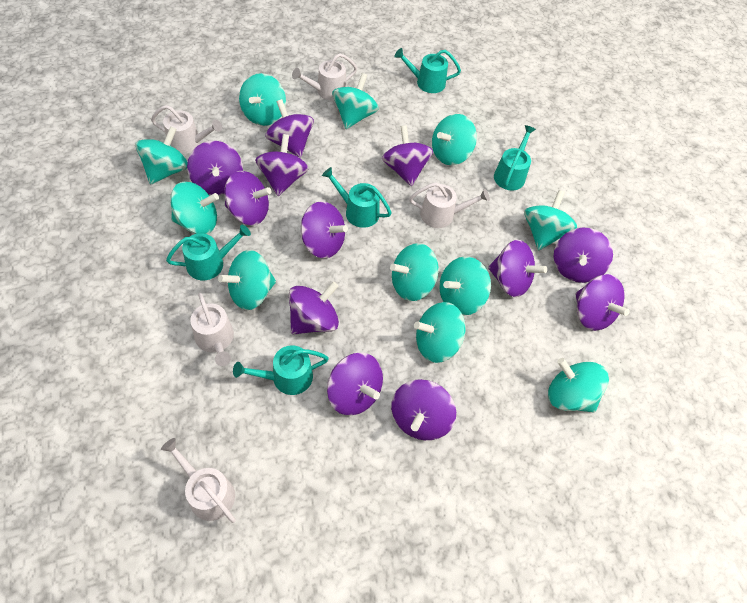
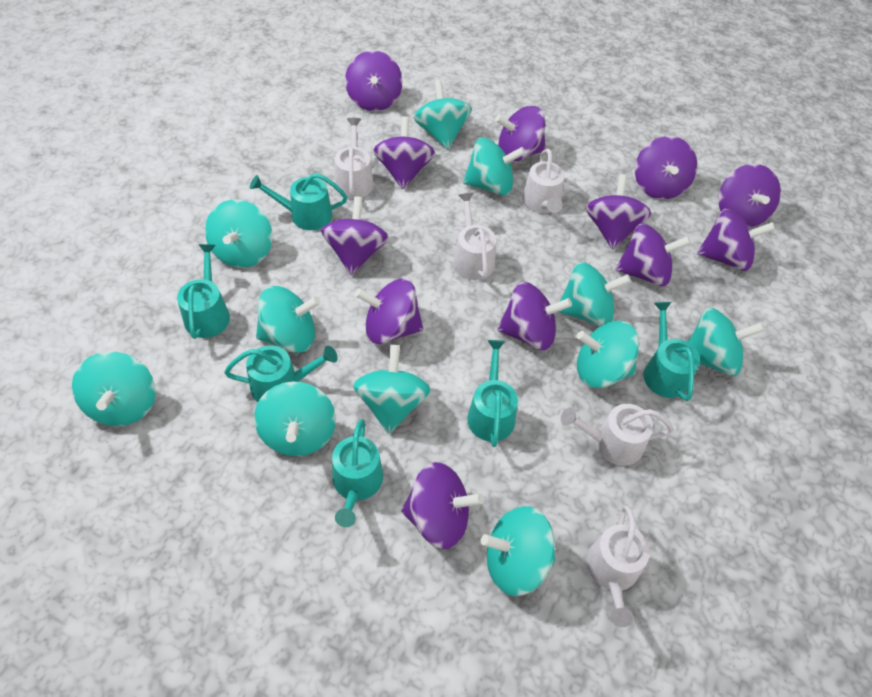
turquoise watering can: 5 -> 6

